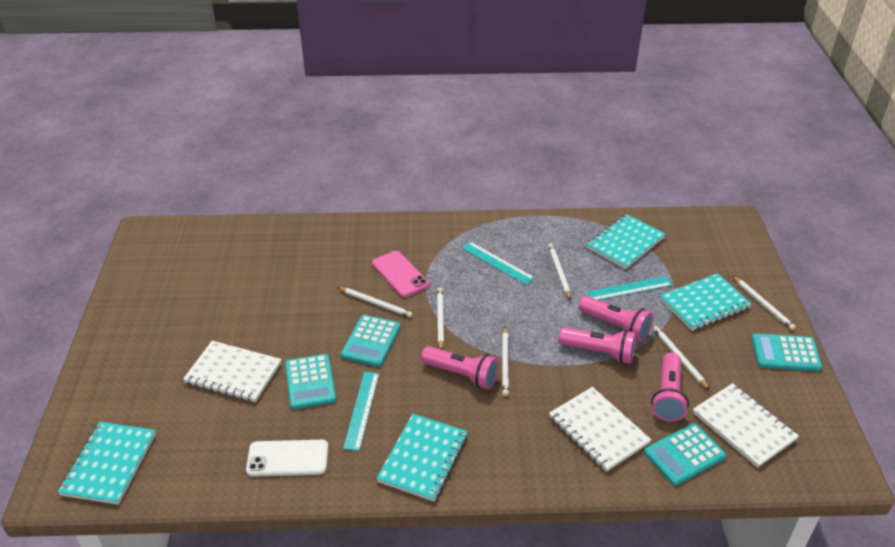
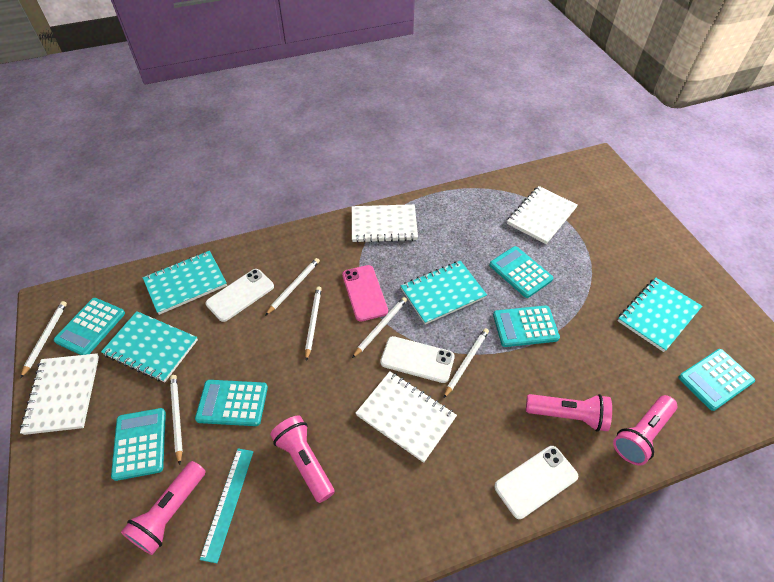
turquoise calculator: 4 -> 6
turquoise ruler: 3 -> 1
white notebook: 3 -> 4
white phone: 1 -> 3

